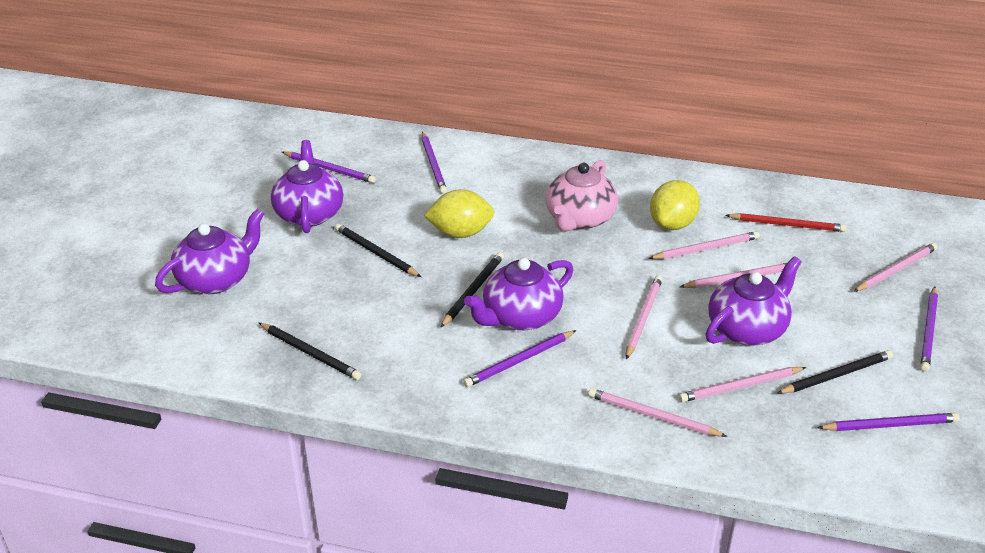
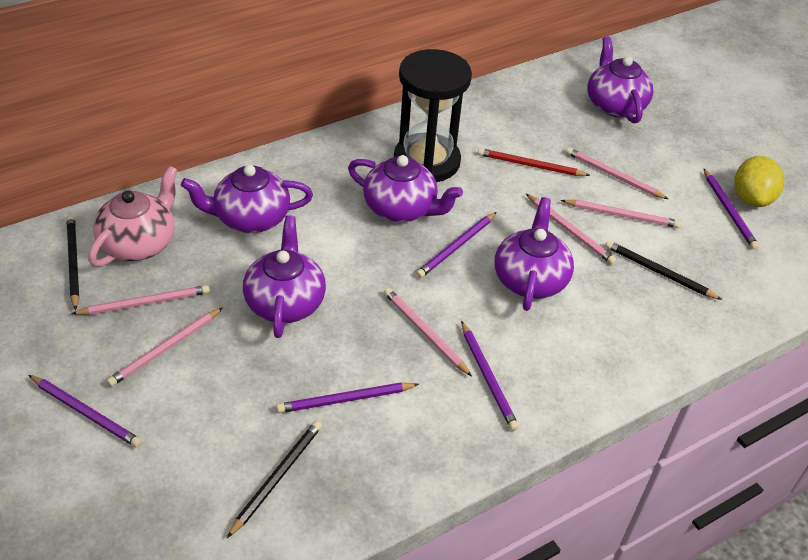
black hourglass: 0 -> 1
black pencil: 4 -> 3
purple teapot: 4 -> 5
yellow lemon: 2 -> 1

